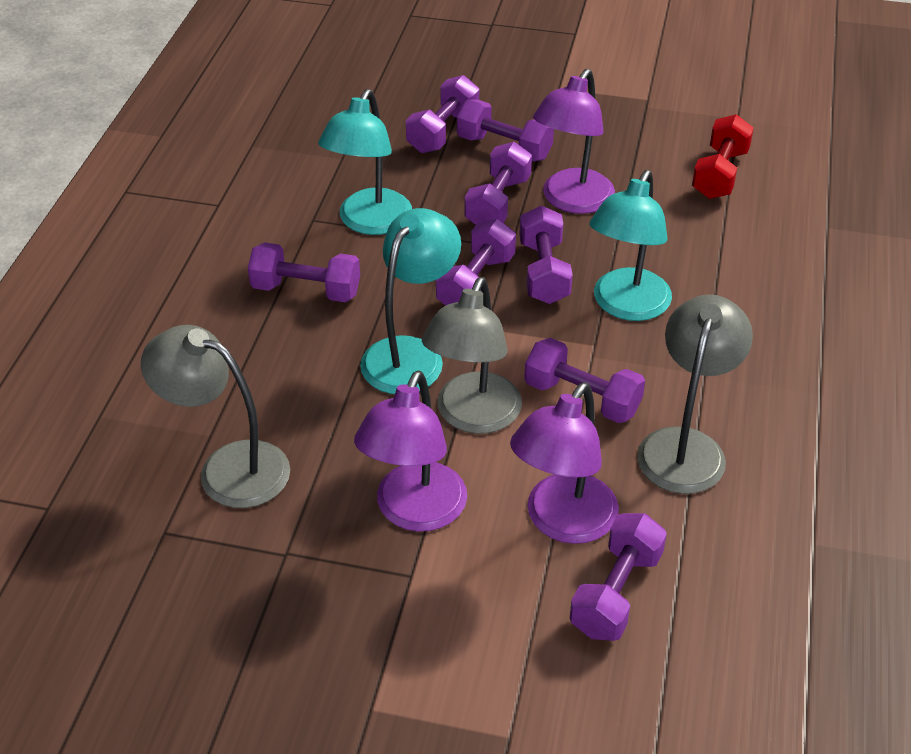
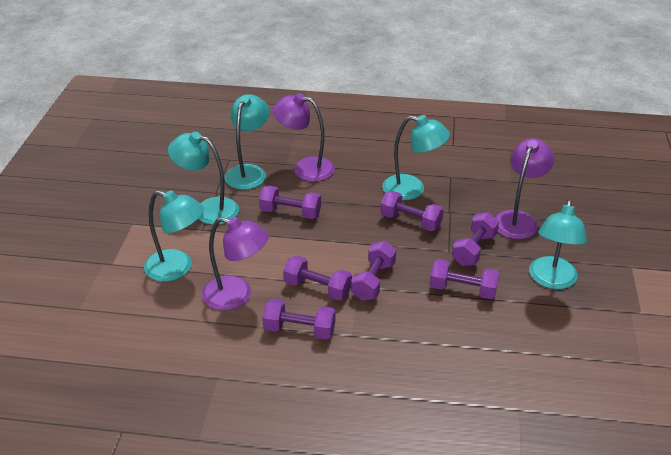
grey lamp: 3 -> 0
purple dumbbell: 8 -> 7
red dumbbell: 1 -> 0
turquoise lamp: 3 -> 5

